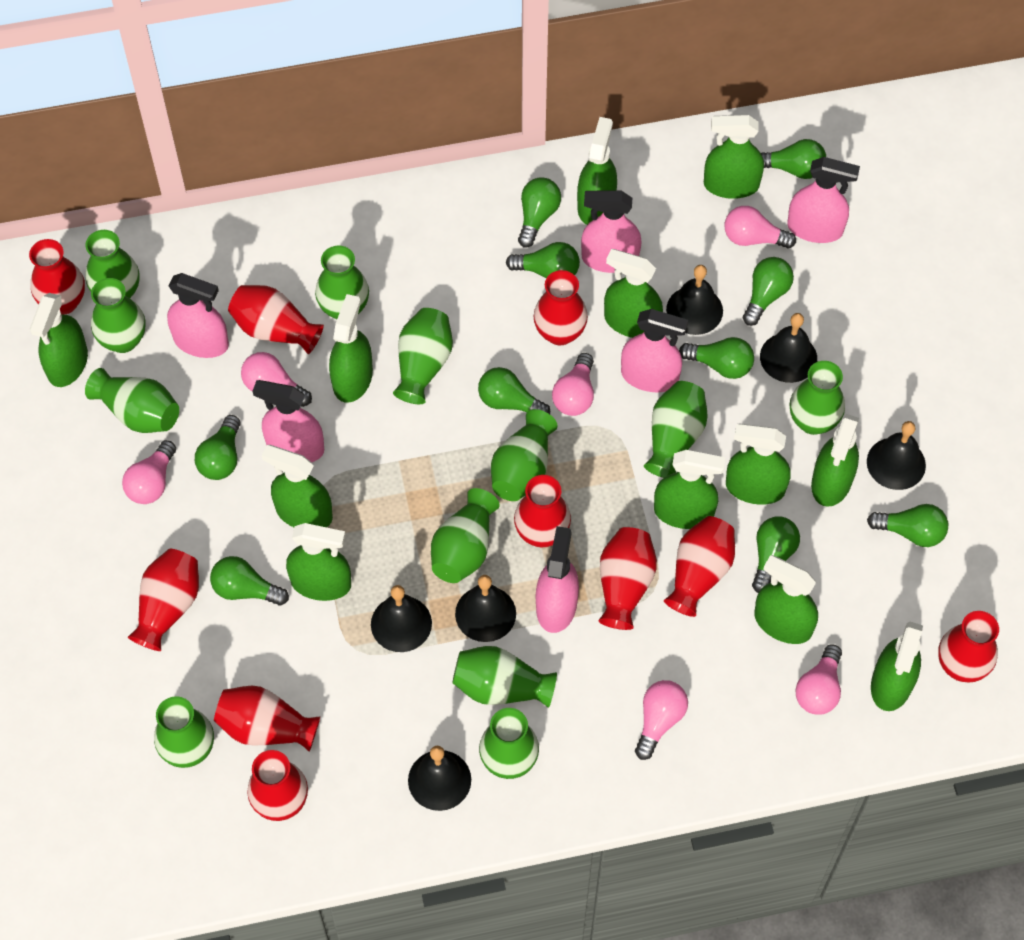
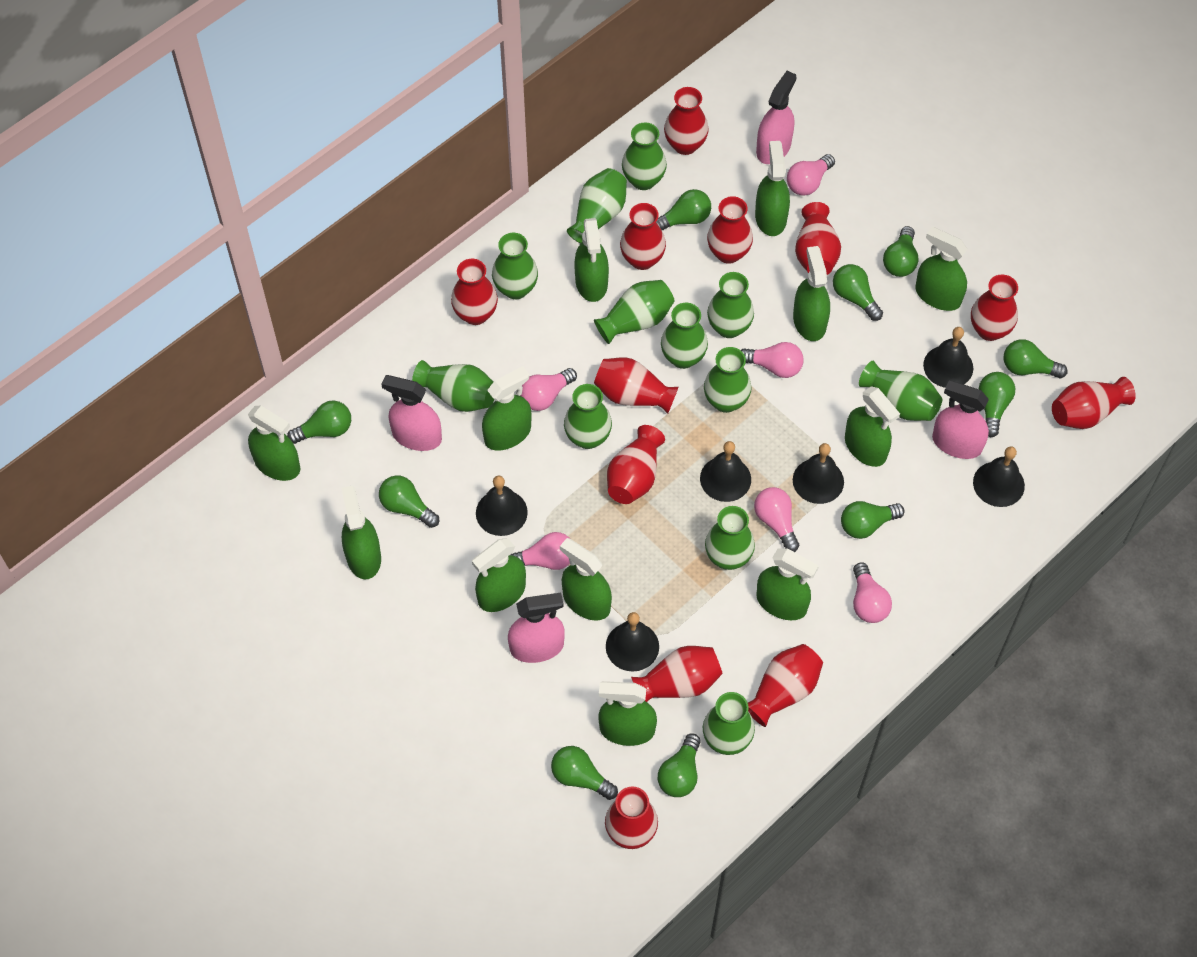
pink spray bottle: 6 -> 4
red vase: 10 -> 12

